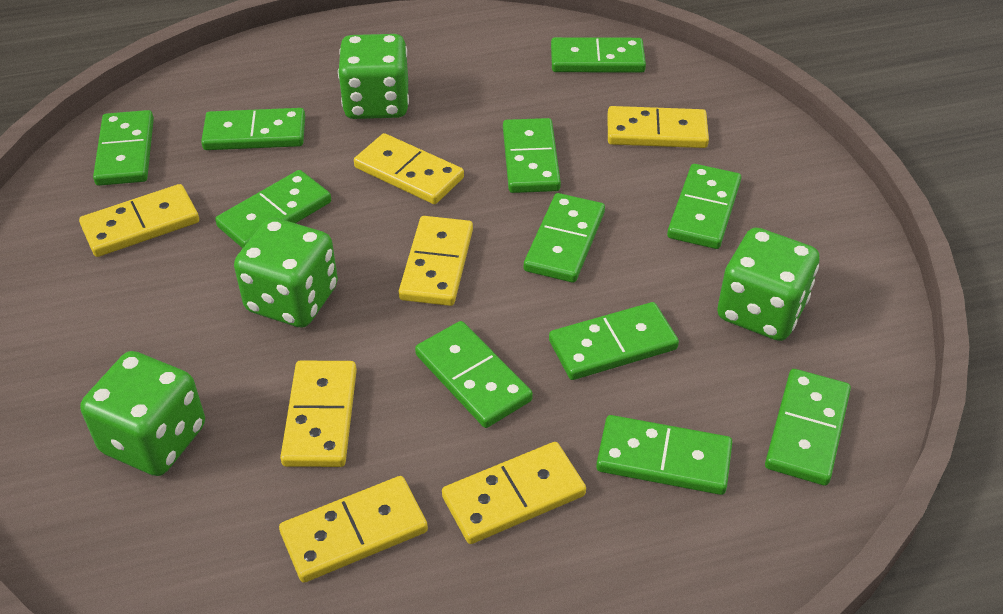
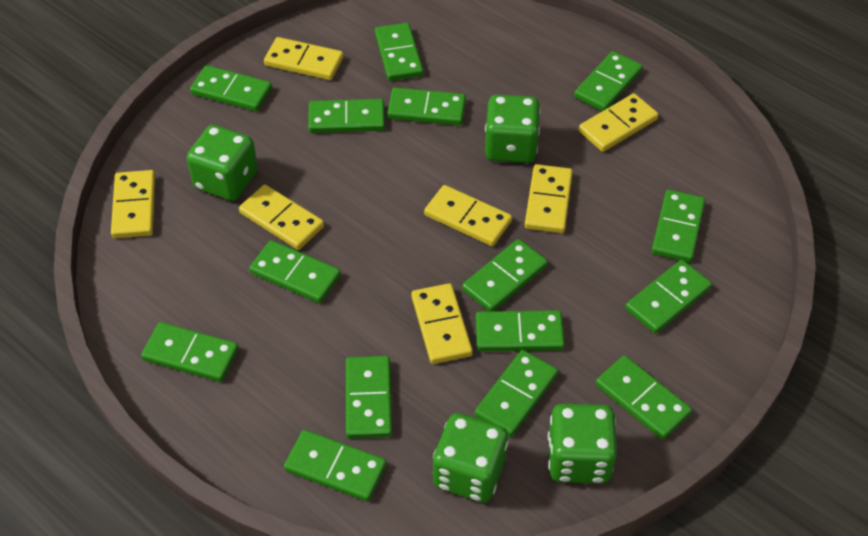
green domino: 11 -> 15

